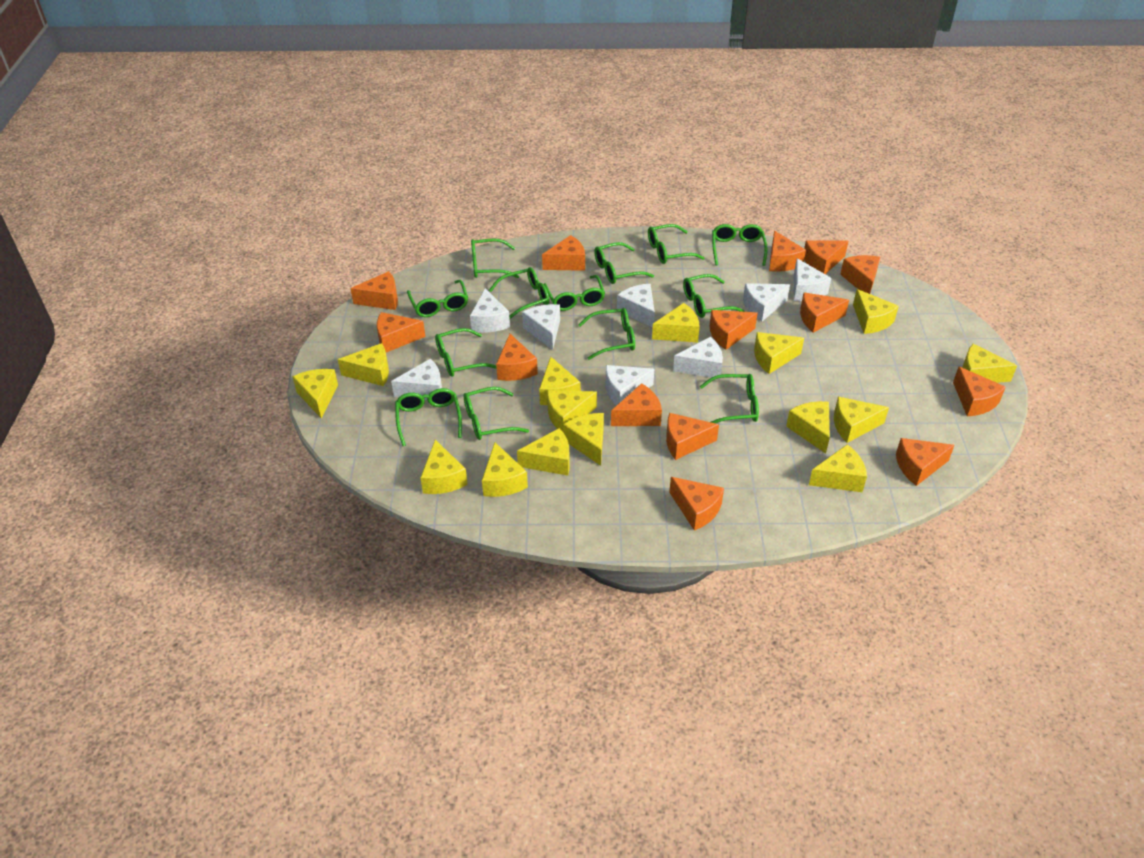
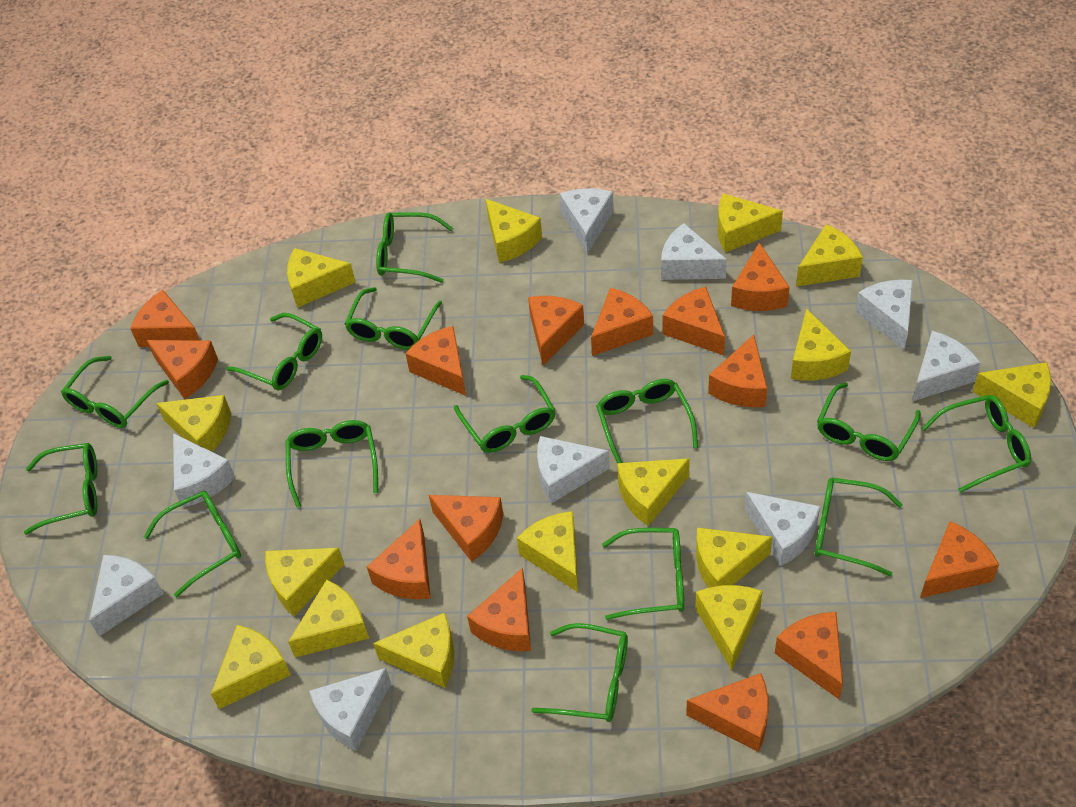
green glasses: 13 -> 14
white cheese: 8 -> 9

